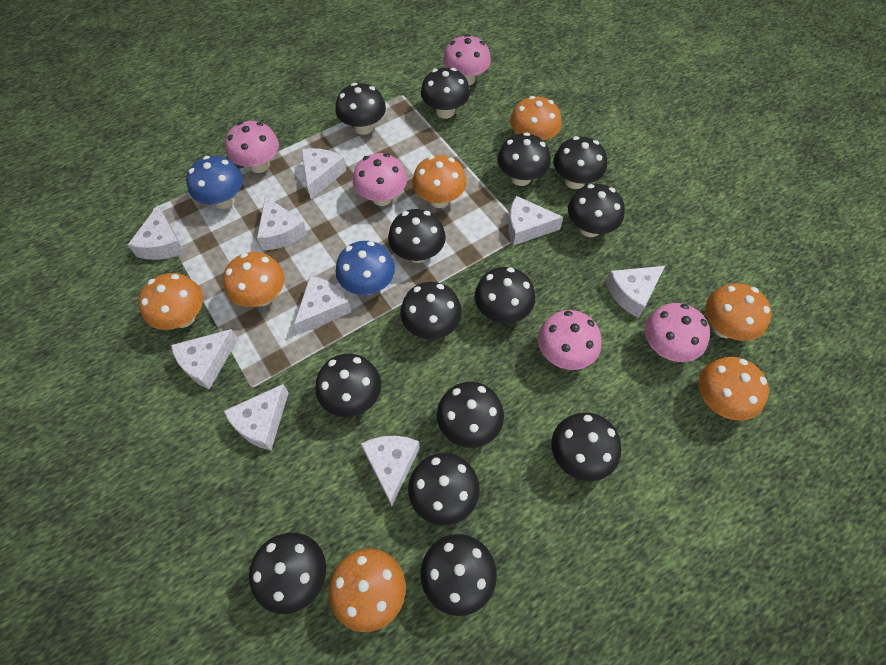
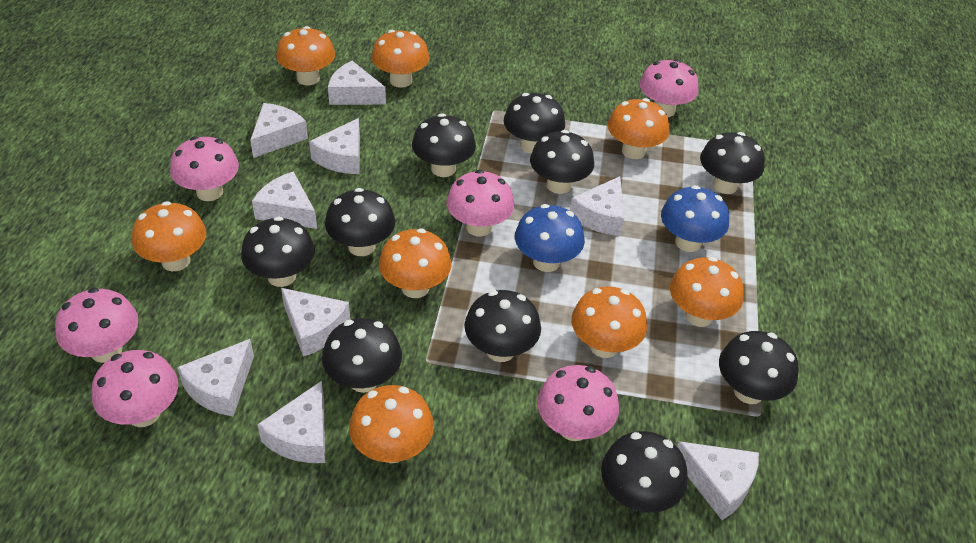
black mushroom: 14 -> 10
orange mushroom: 7 -> 8
pink mushroom: 5 -> 6

